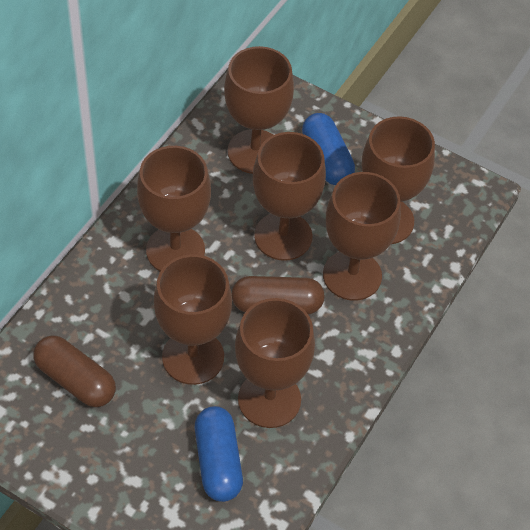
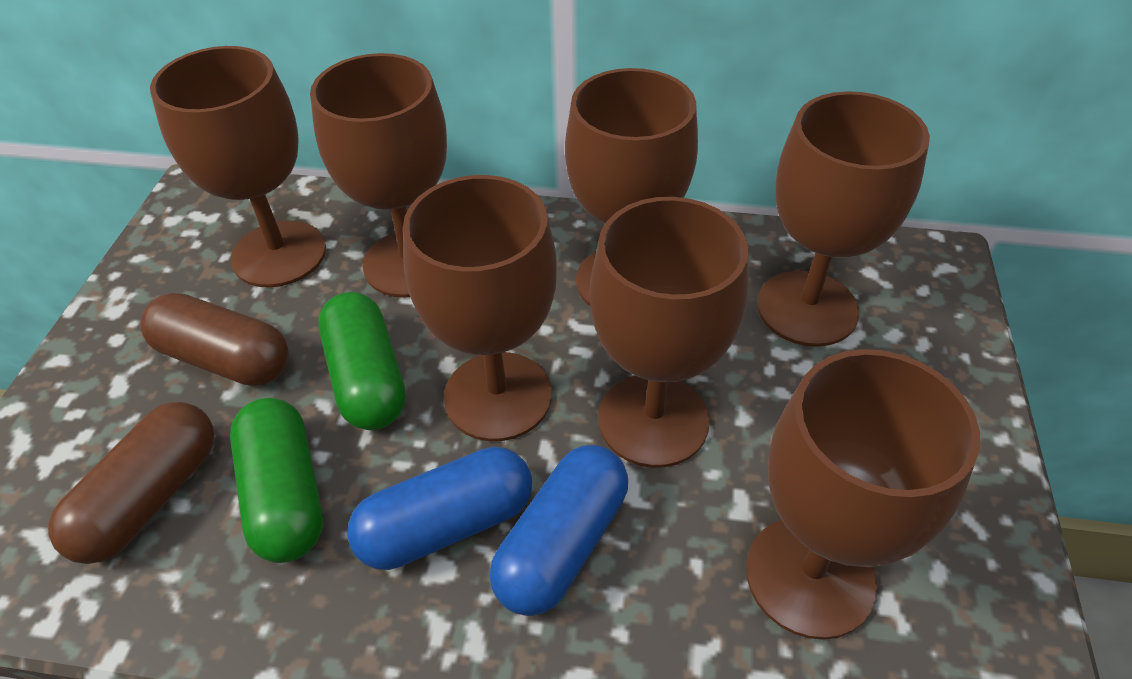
green capsule: 0 -> 2

